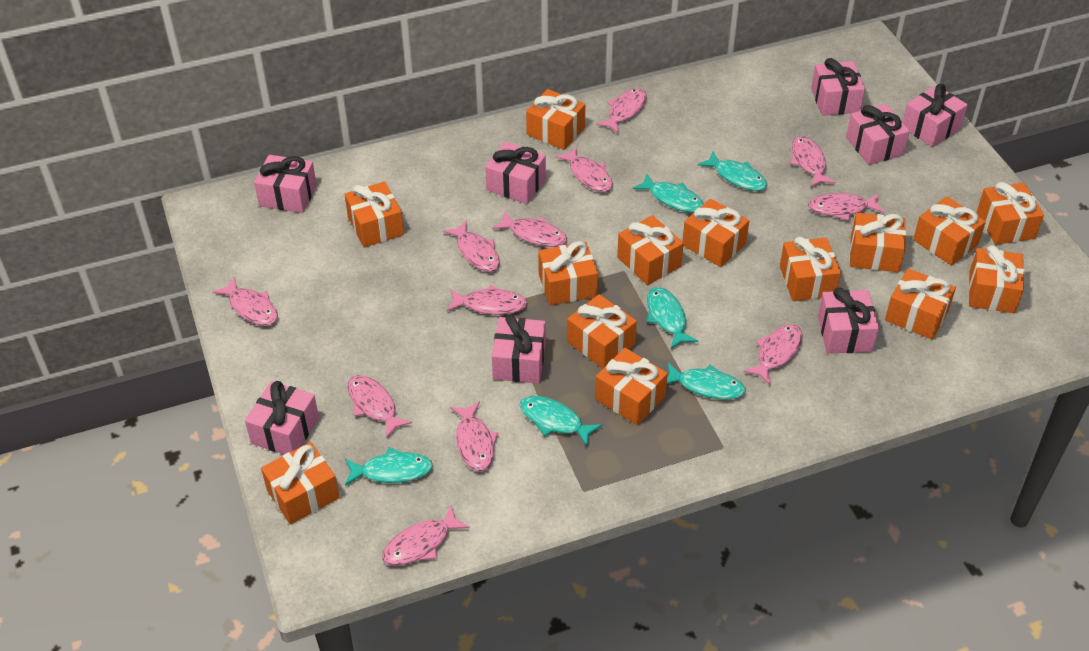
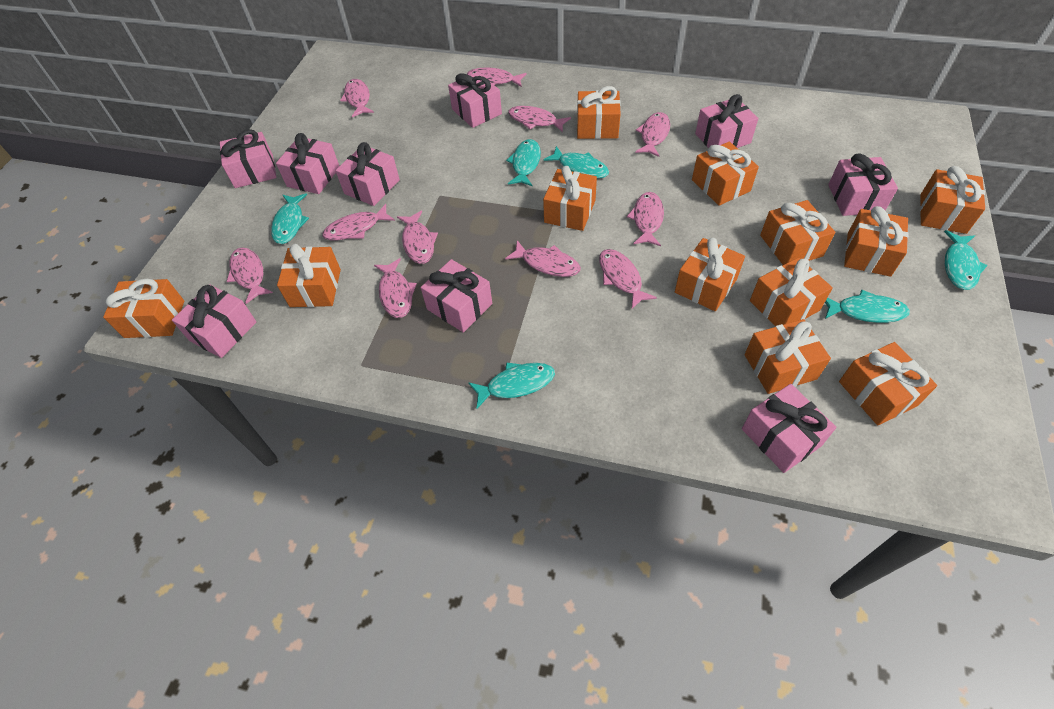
orange gift: 14 -> 12
pink fish: 12 -> 11
pink gift: 8 -> 9

